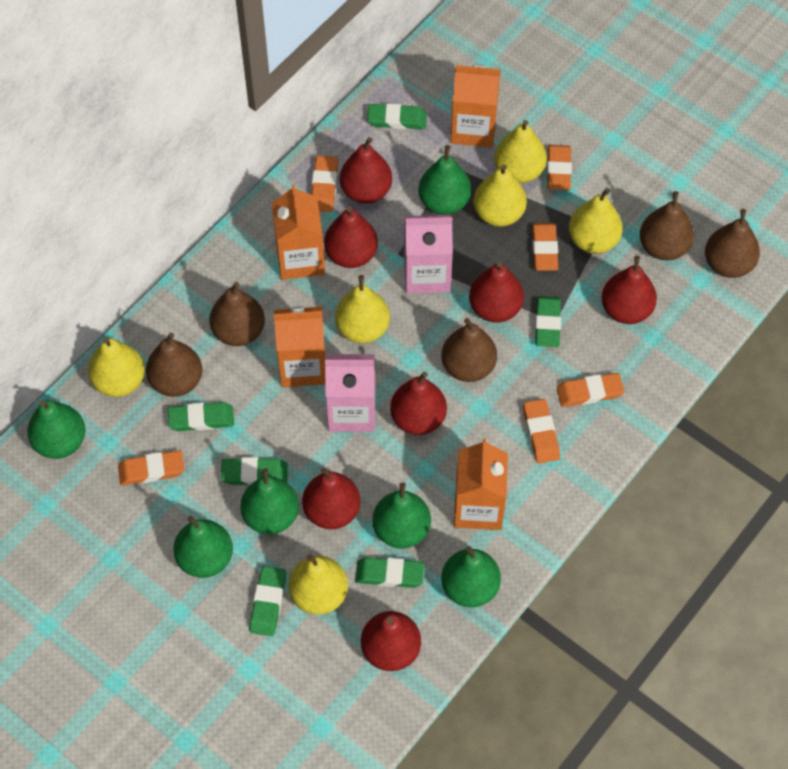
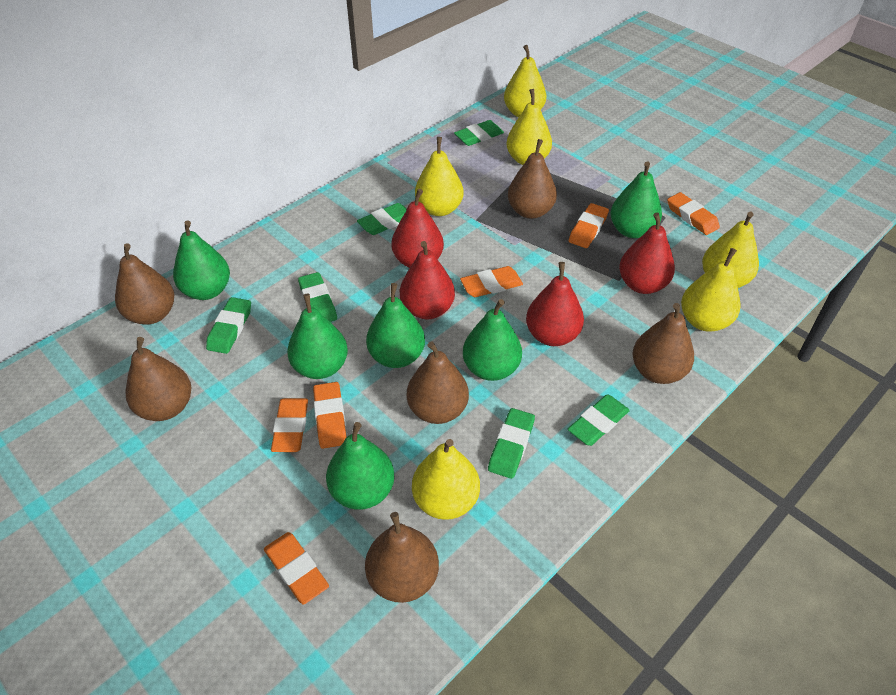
brown pear: 5 -> 6
orange carton: 4 -> 0
pink carton: 2 -> 0
red pear: 7 -> 4

